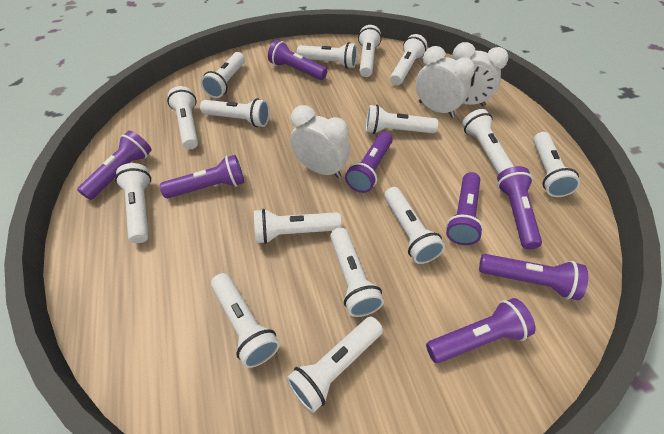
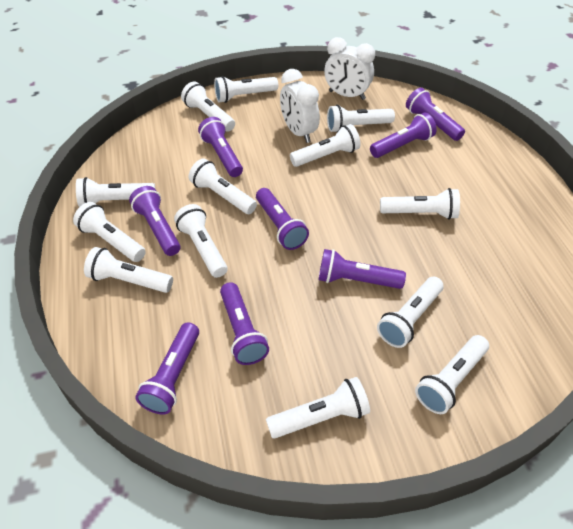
white clock: 3 -> 2
white flashlight: 15 -> 13

